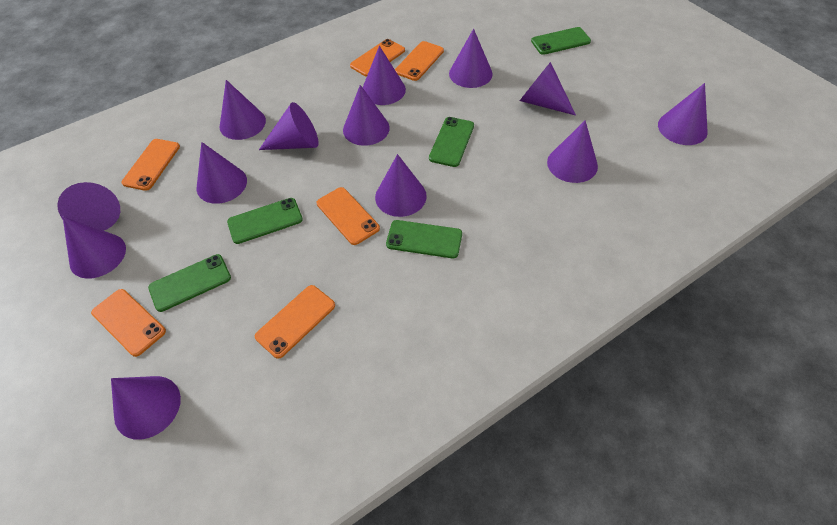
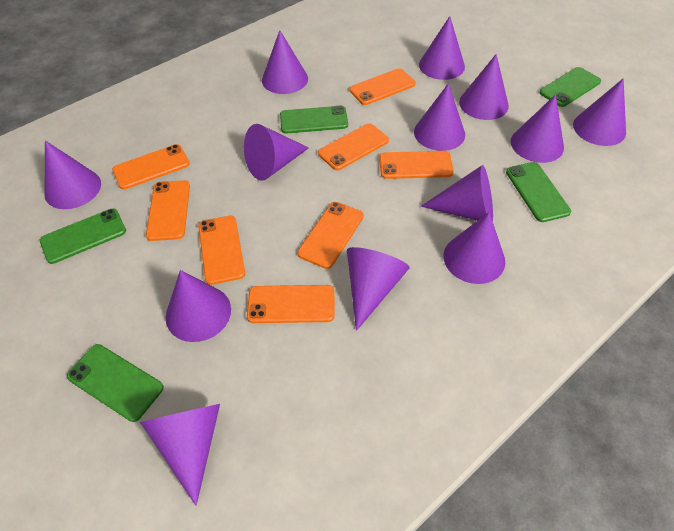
orange phone: 6 -> 8

